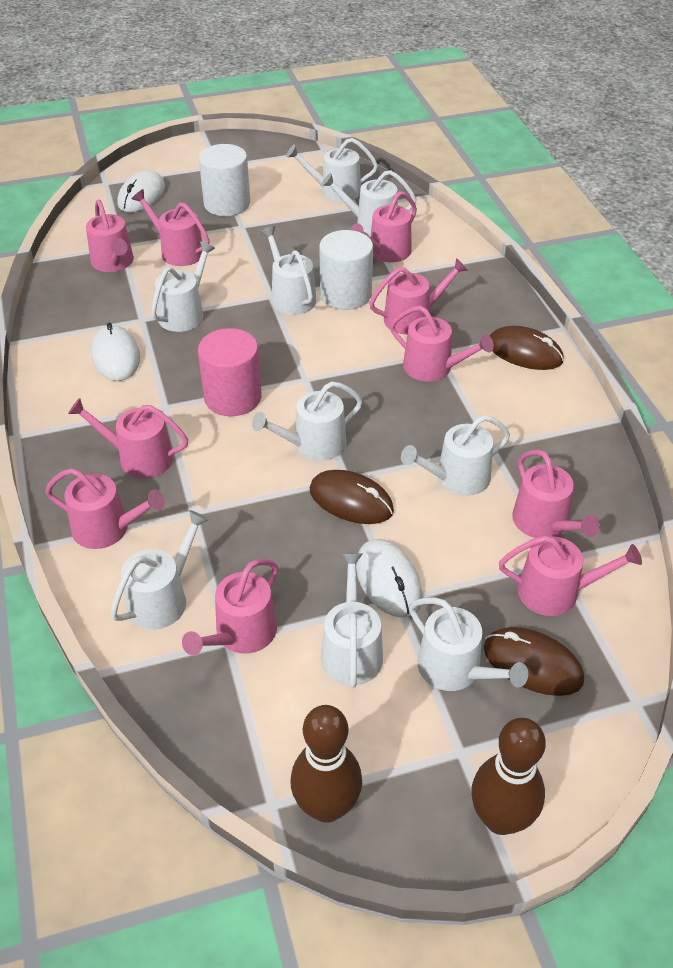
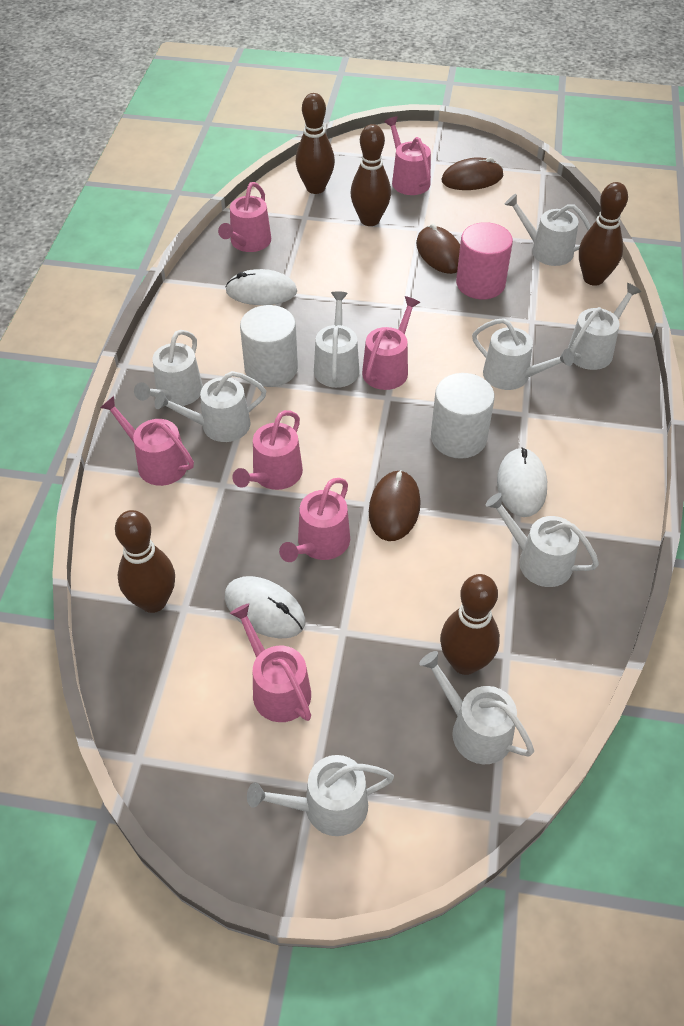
brown bowling pin: 2 -> 5
pink watering can: 10 -> 7

